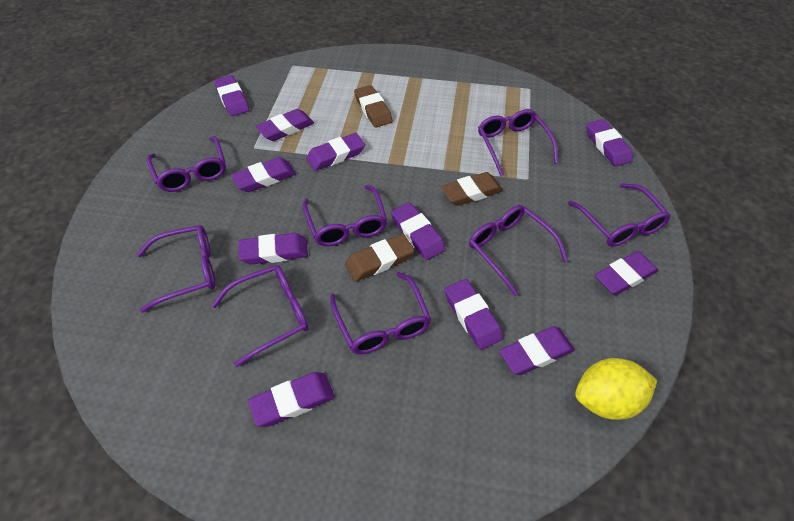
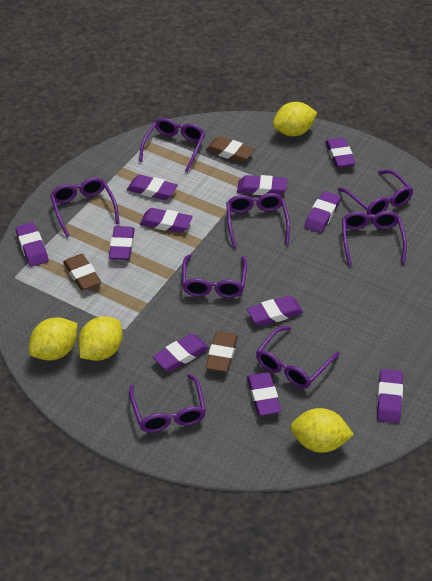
yellow lemon: 1 -> 4

